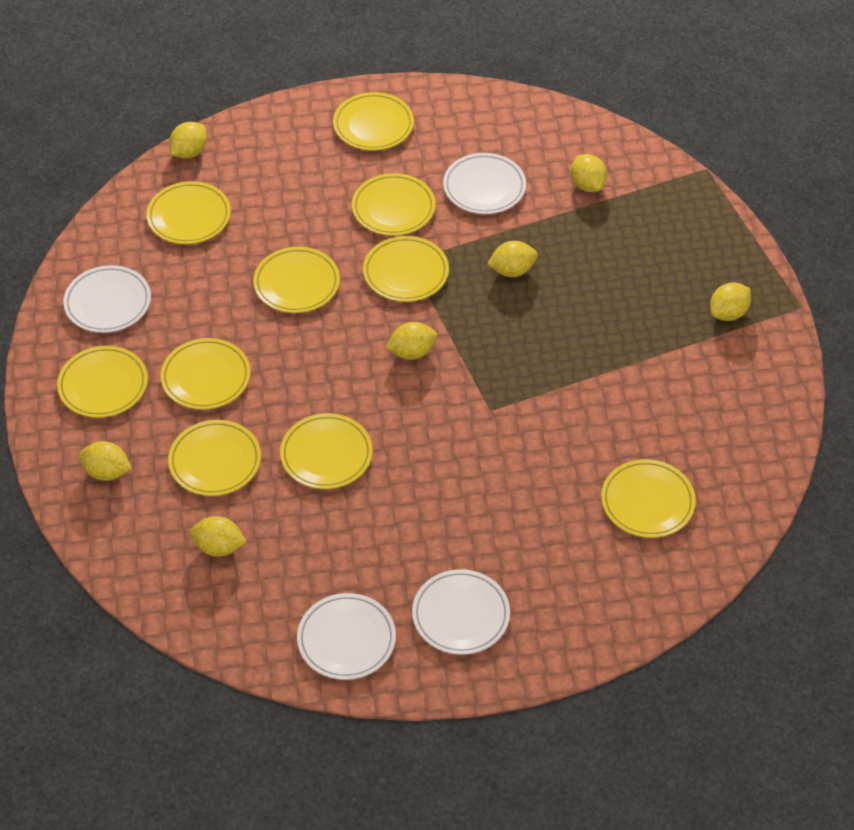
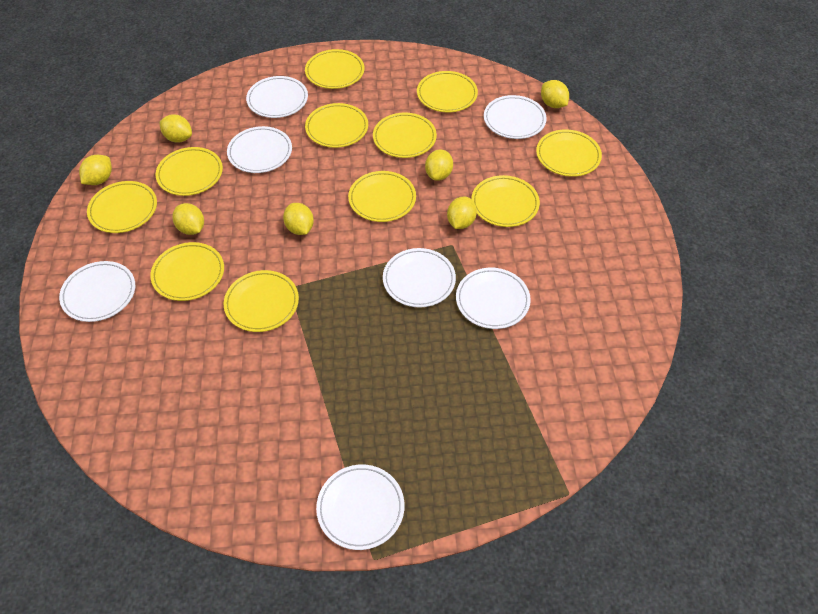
white plate: 4 -> 7
yellow plate: 10 -> 11

